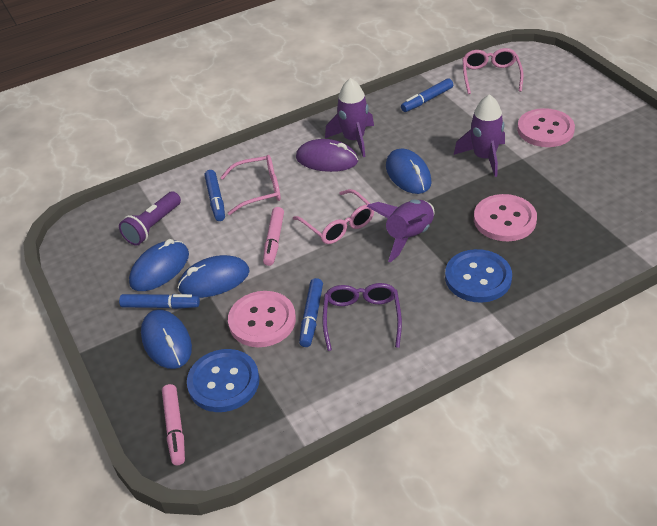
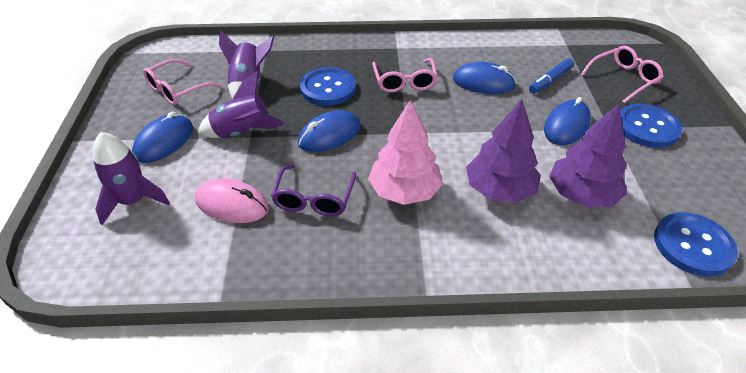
blue button: 2 -> 3
blue marker: 4 -> 1
pink button: 3 -> 0
pink marker: 2 -> 0
pink mouse: 0 -> 1
pink tree: 0 -> 1
purple flashlight: 1 -> 0
purple mouse: 1 -> 0
purple tree: 0 -> 2

